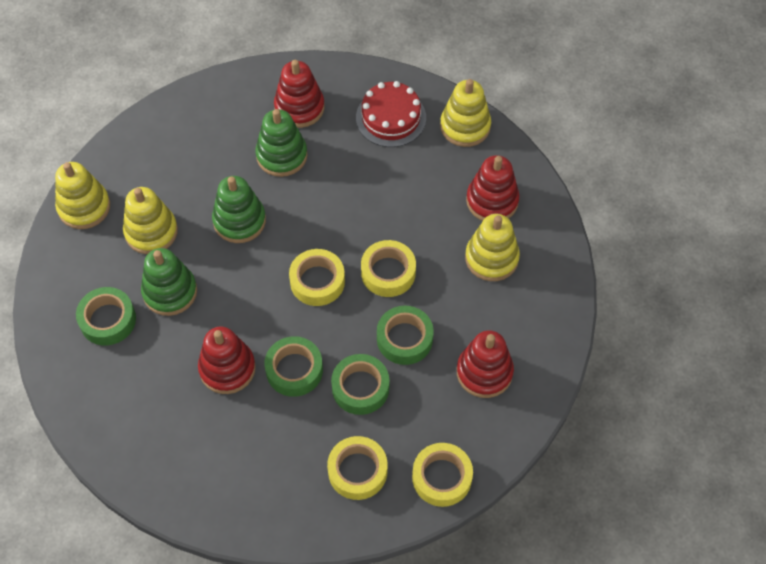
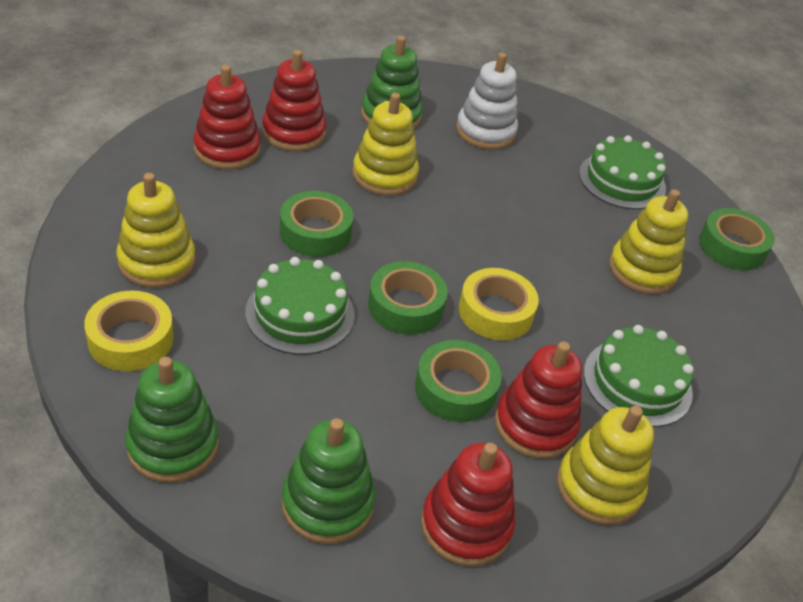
green cake: 0 -> 3
red cake: 1 -> 0
white stacking toy: 0 -> 1
yellow tape: 4 -> 2

